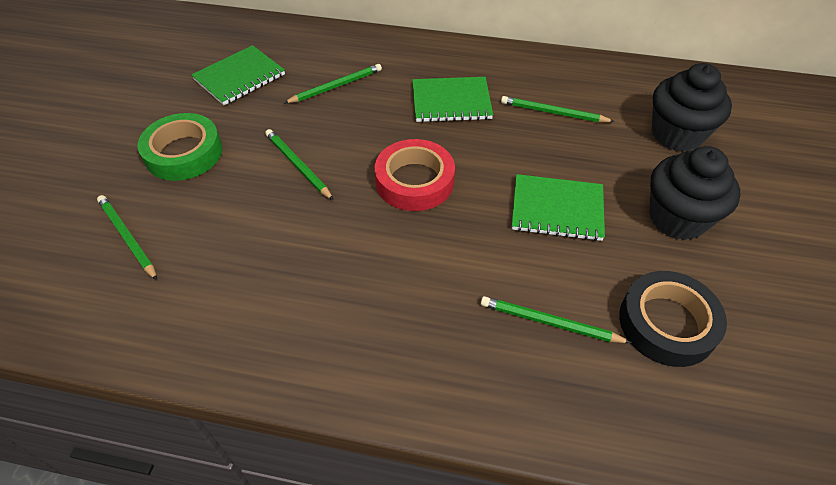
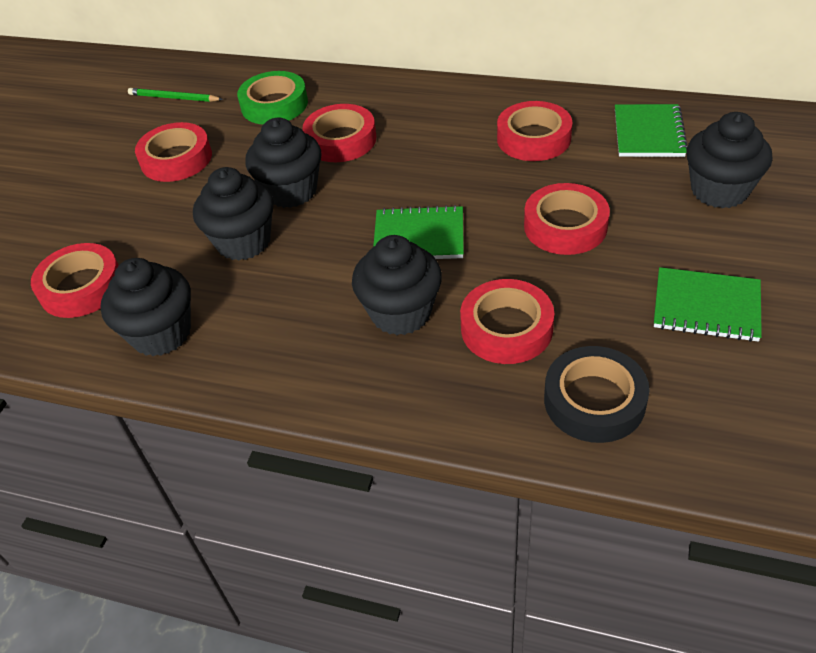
black cupcake: 2 -> 5
green pencil: 5 -> 1
red tape: 1 -> 6

